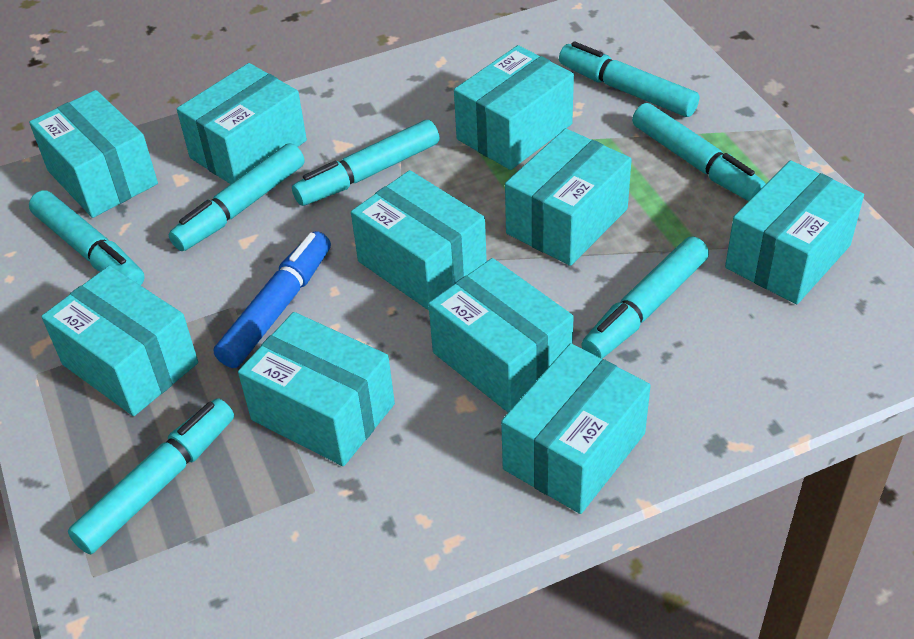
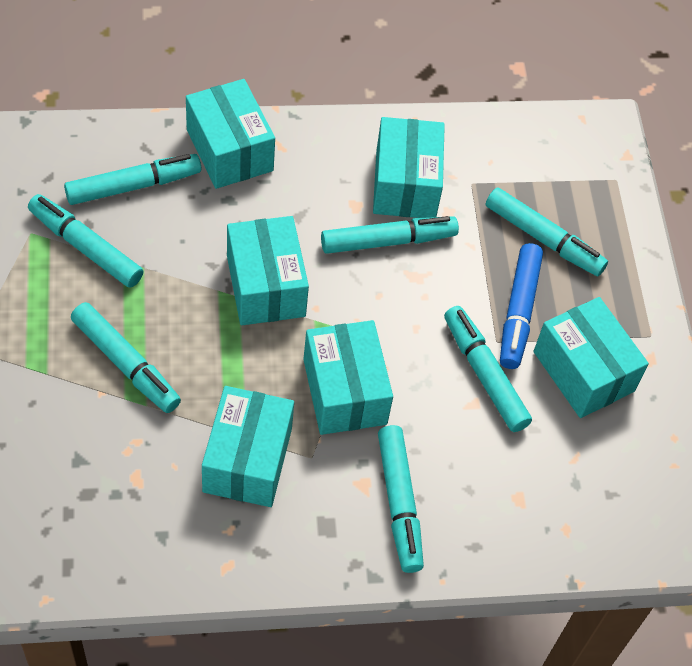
turquoise box: 10 -> 6

